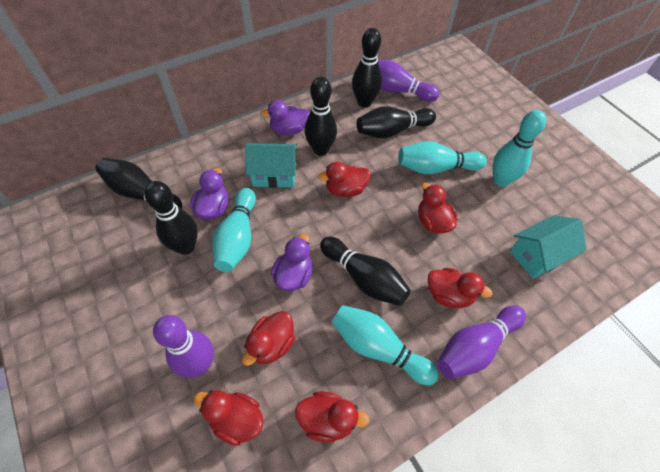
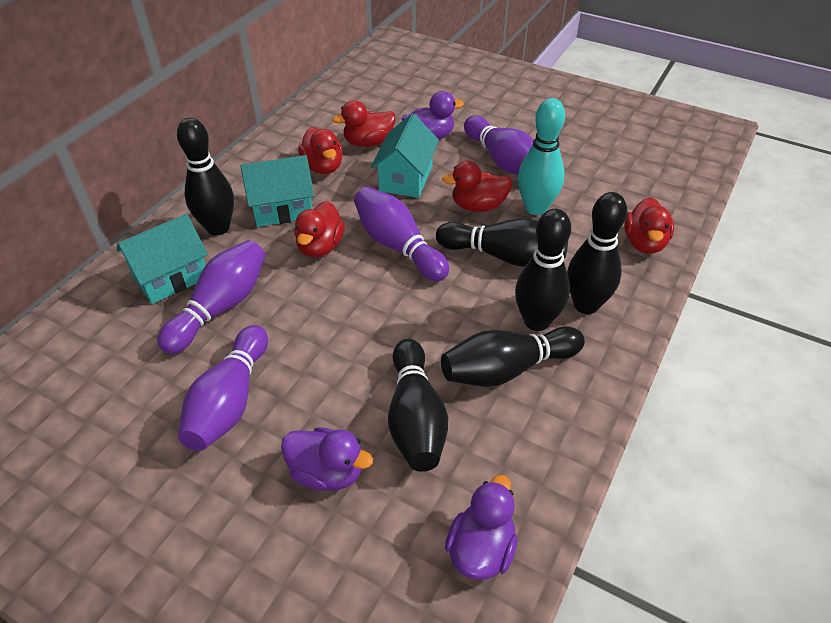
purple bowling pin: 3 -> 4
red duck: 6 -> 5
turquoise bowling pin: 4 -> 1
turquoise house: 2 -> 3

